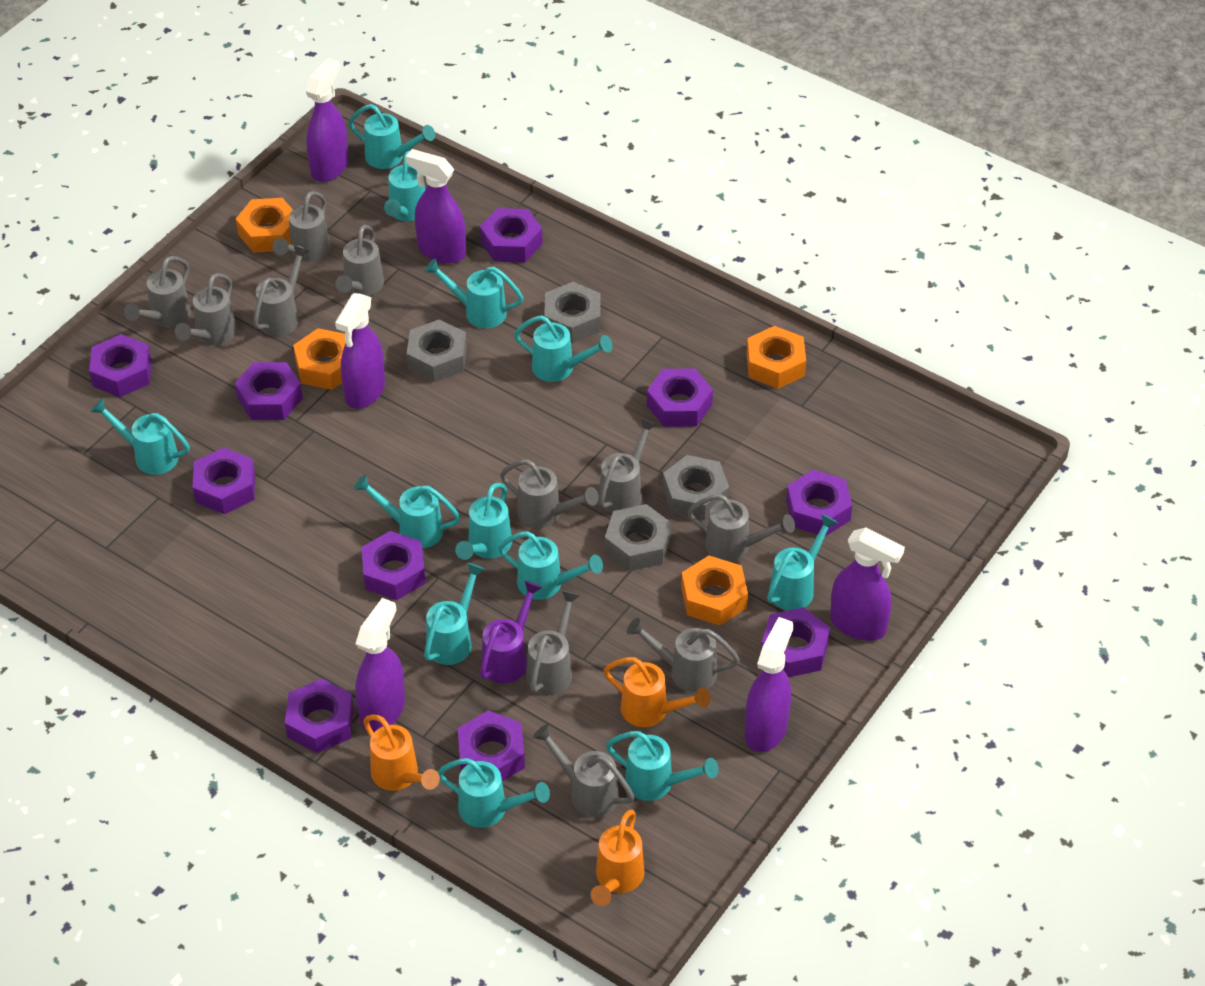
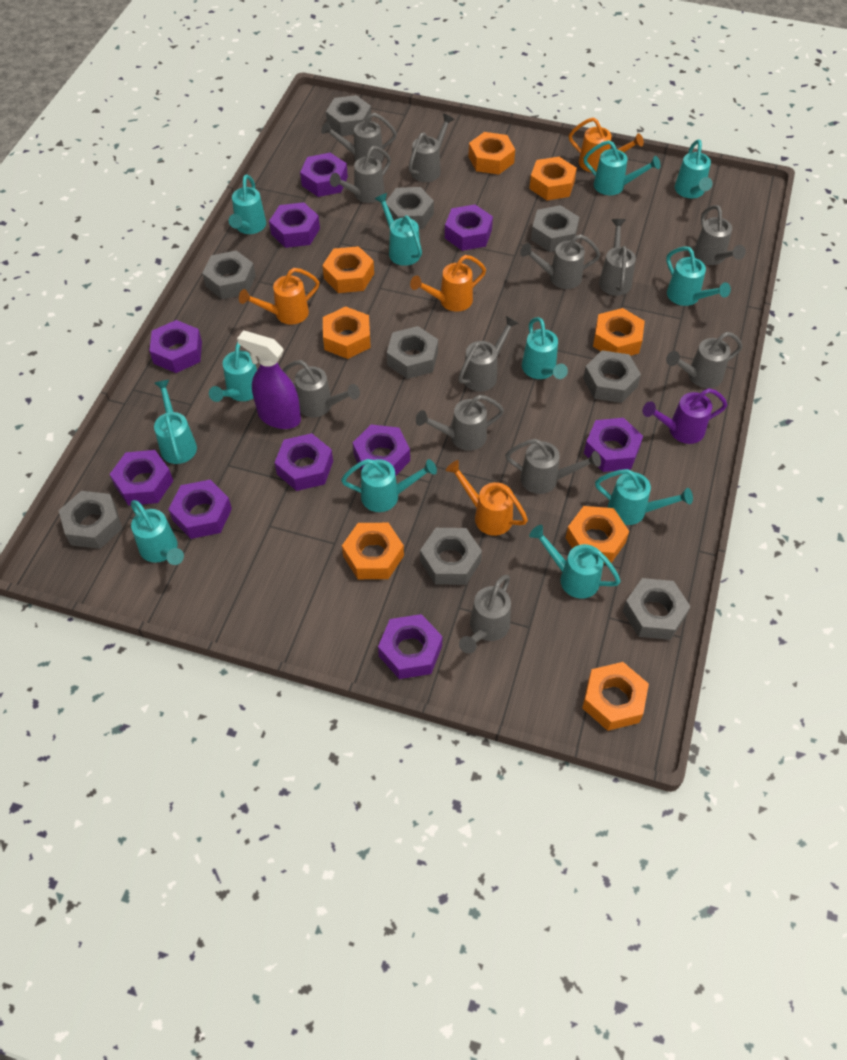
grey nut: 4 -> 9
grey watering can: 11 -> 12
orange nut: 4 -> 8
orange watering can: 3 -> 4
purple spray bottle: 6 -> 1

